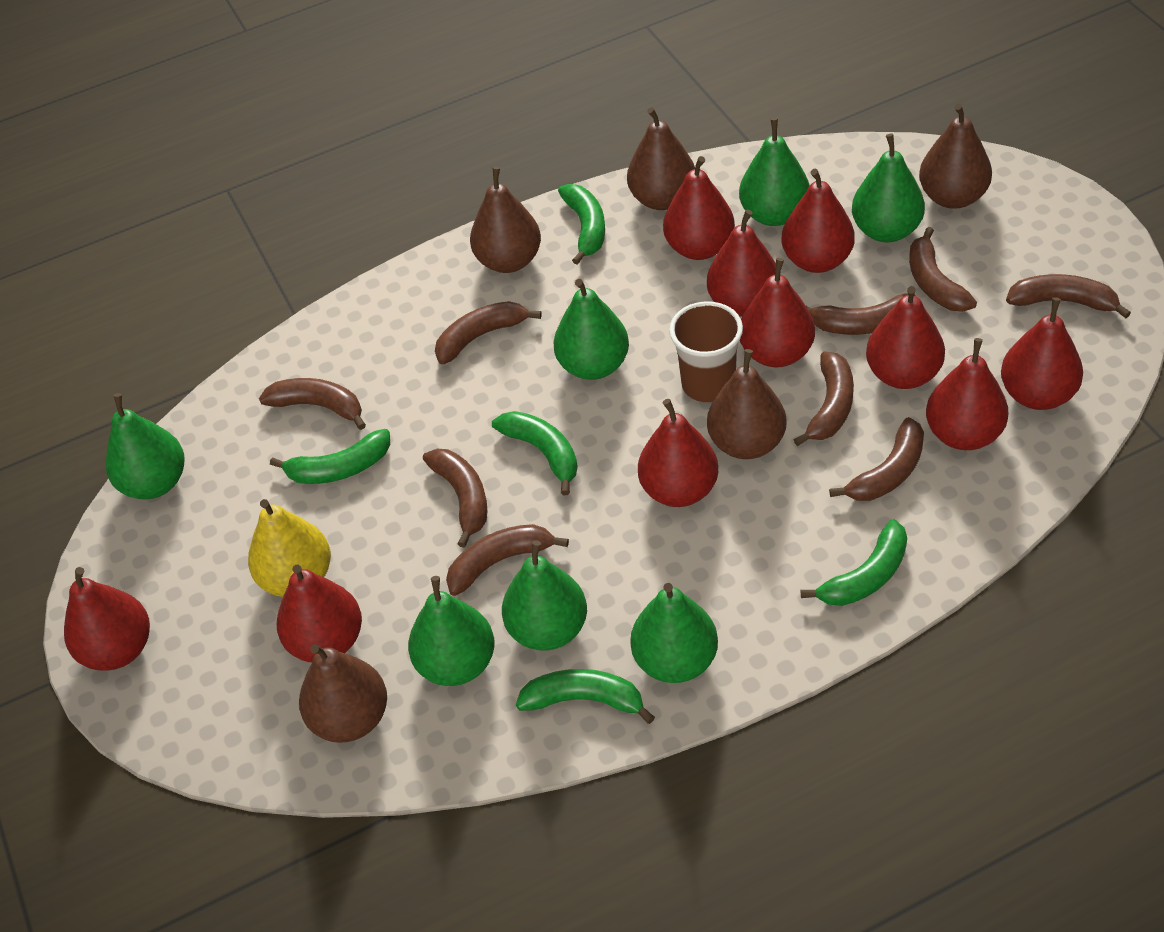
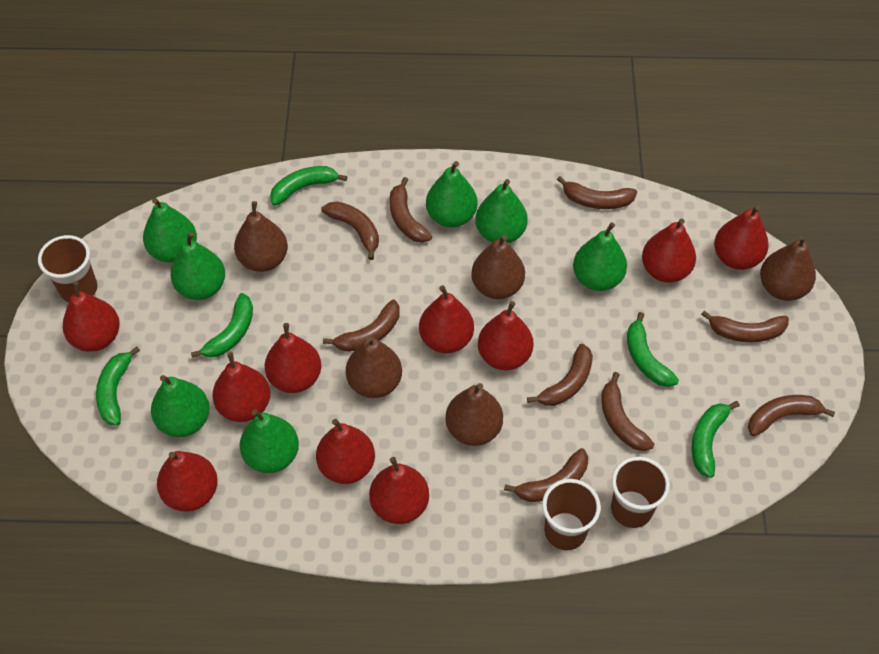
brown cup: 1 -> 3
yellow pear: 1 -> 0

